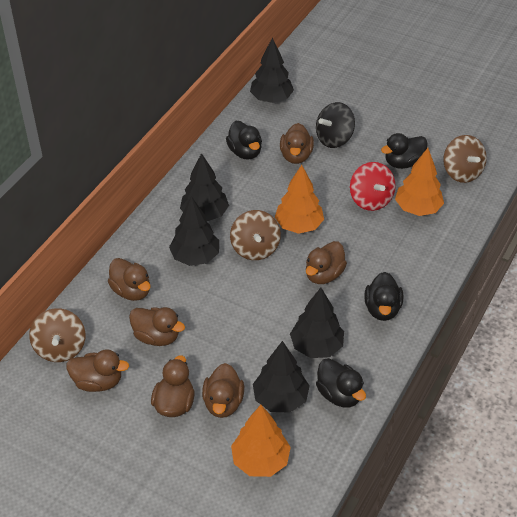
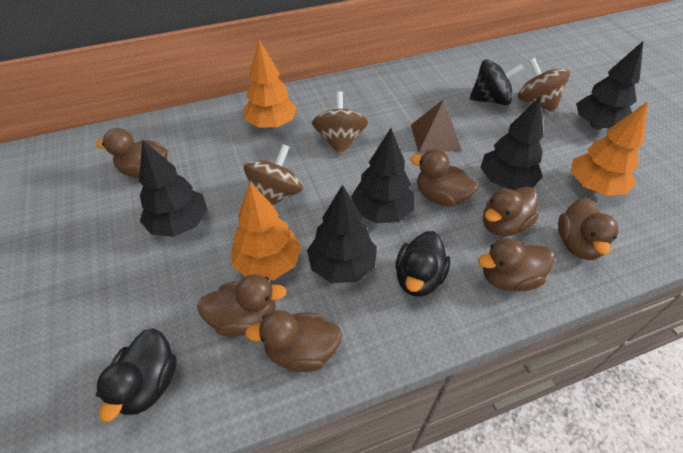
black duck: 4 -> 2
brown pyramid: 0 -> 1
red spinning top: 1 -> 0

